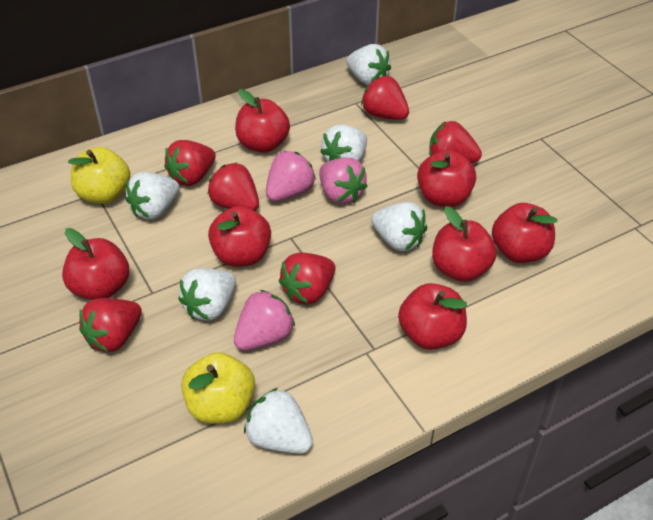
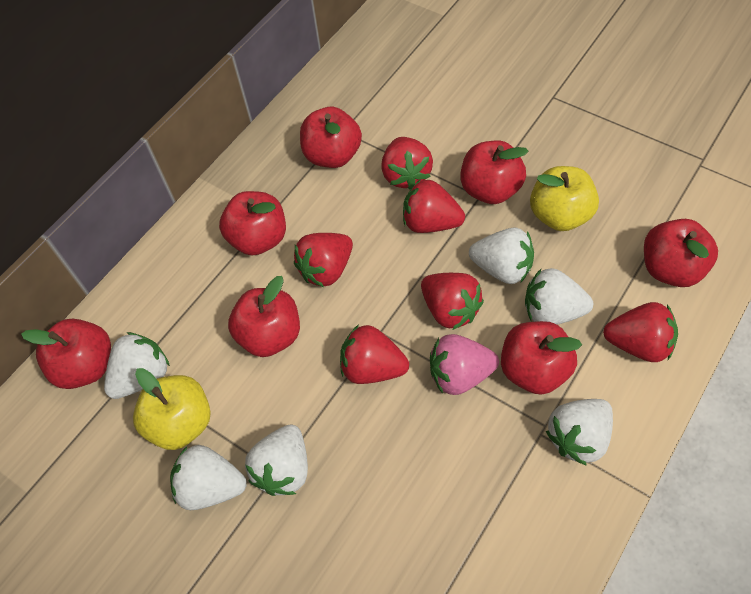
pink strawberry: 3 -> 1

